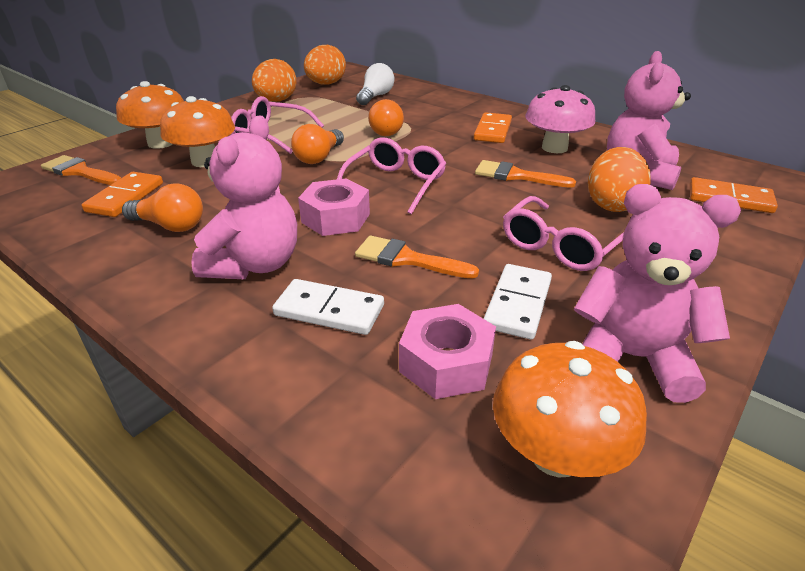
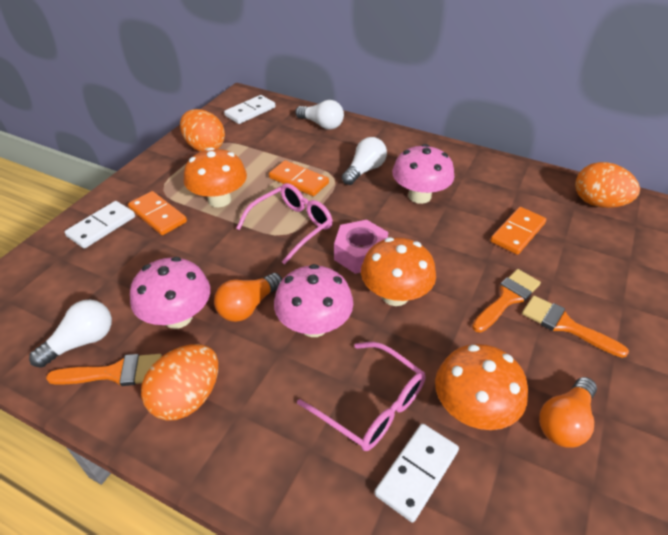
orange light bulb: 3 -> 2
pink glasses: 3 -> 2
pink mushroom: 1 -> 3
pink nut: 2 -> 1
pink teddy bear: 3 -> 0
white domino: 2 -> 3
white light bulb: 1 -> 3

